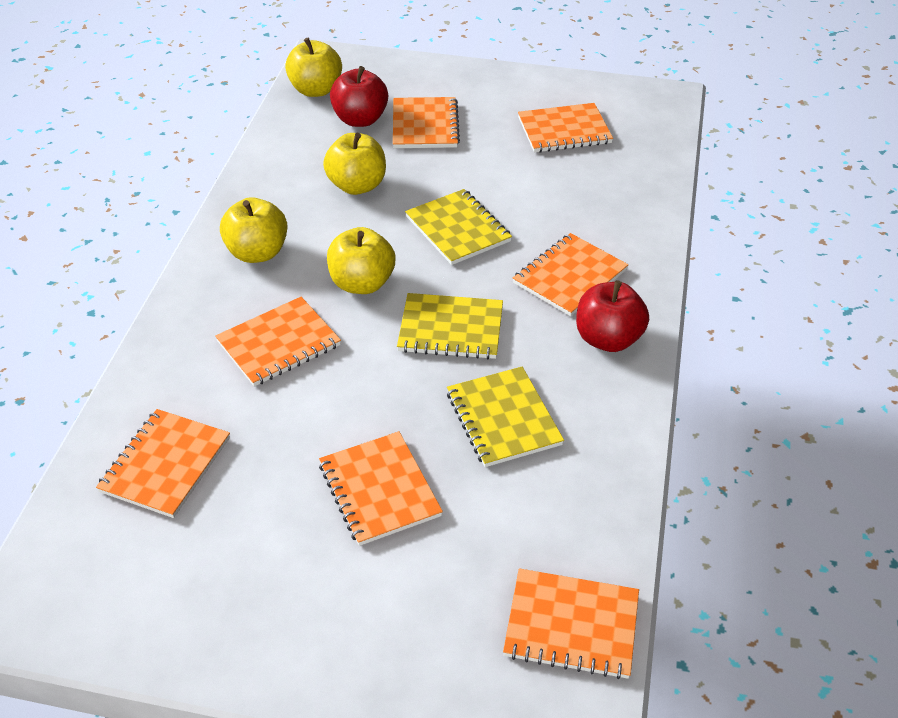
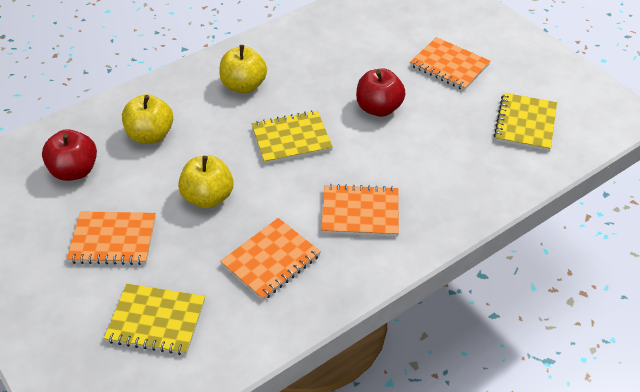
orange notebook: 7 -> 4
yellow apple: 4 -> 3

